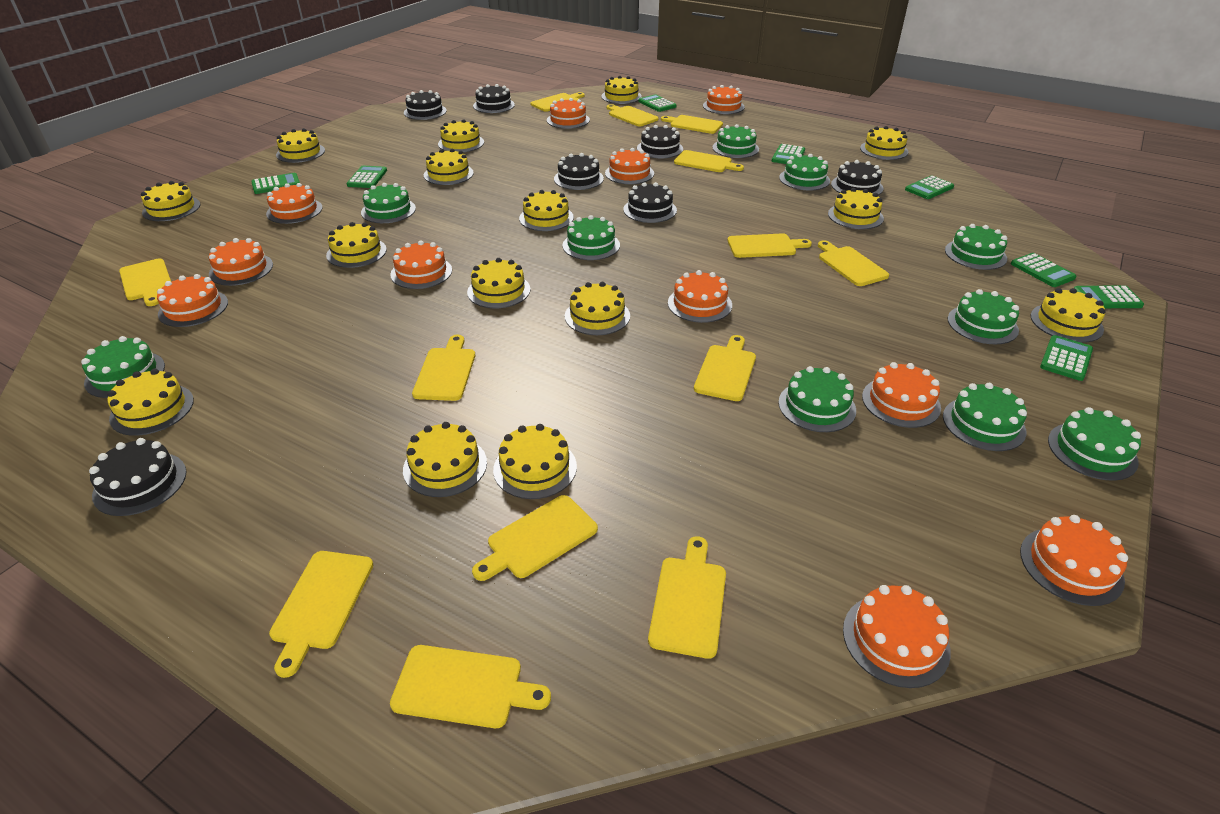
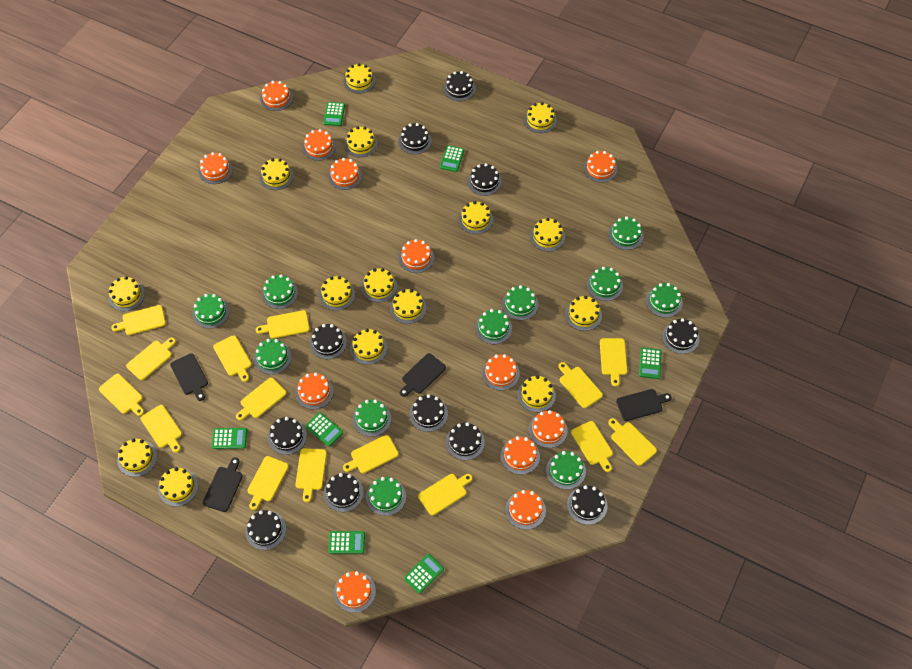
black cake: 7 -> 11
black cutting board: 0 -> 4
green cake: 10 -> 11
green calculator: 8 -> 7
orange cake: 11 -> 12
yellow cutting board: 13 -> 15

